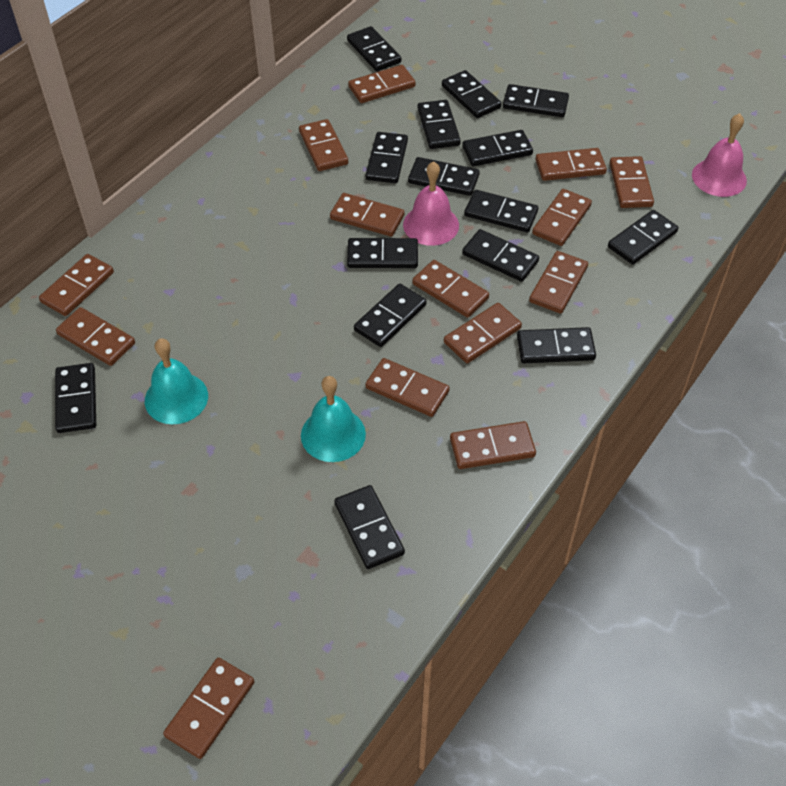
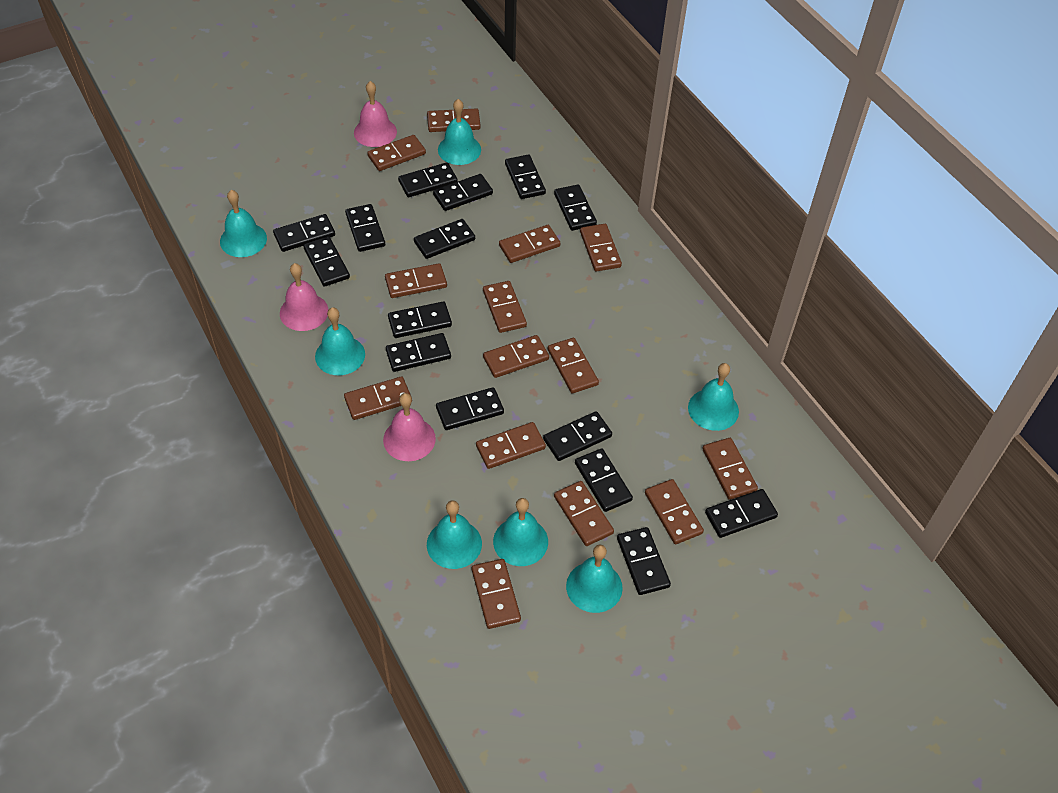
pink bell: 2 -> 3
turquoise bell: 2 -> 7

